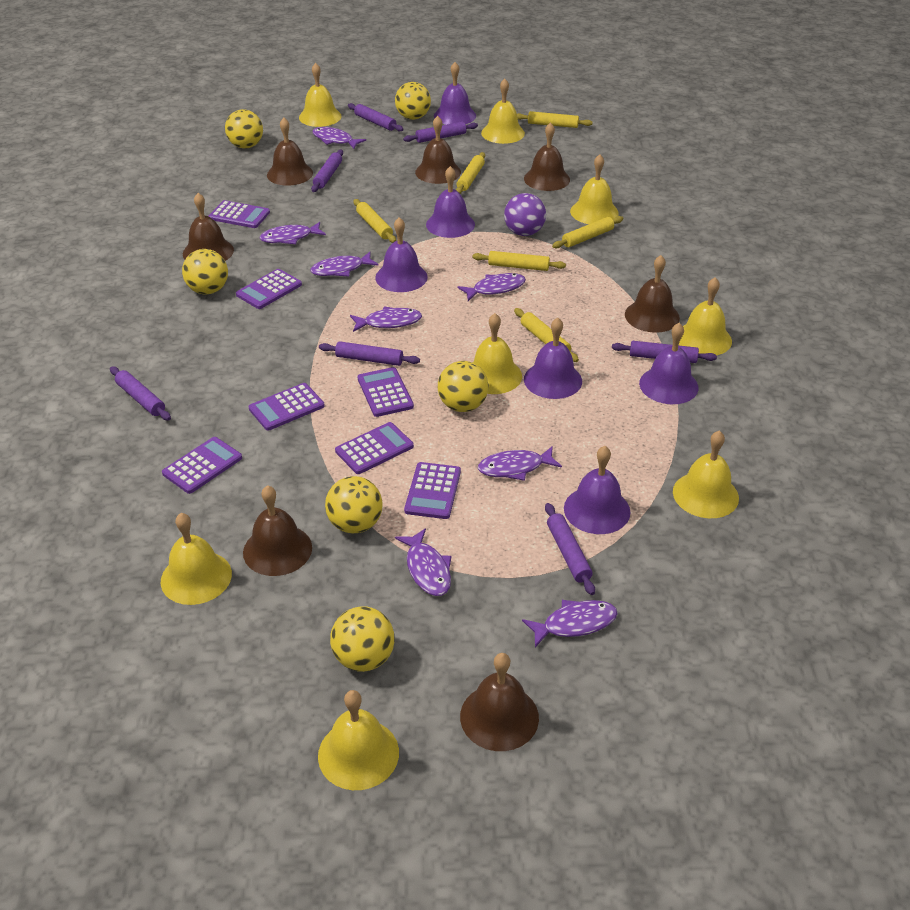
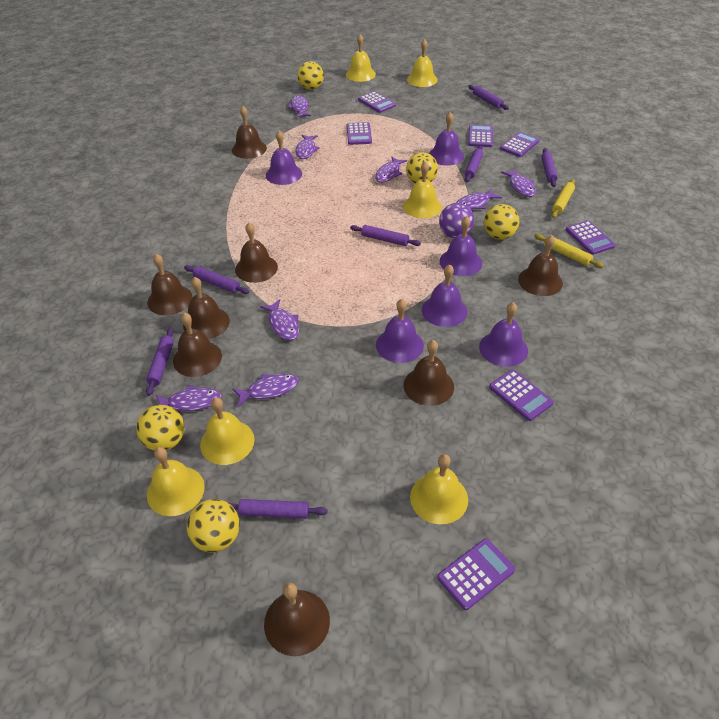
brown bell: 7 -> 8
yellow ball: 6 -> 5
yellow bell: 8 -> 6
yellow rolling pin: 6 -> 2

